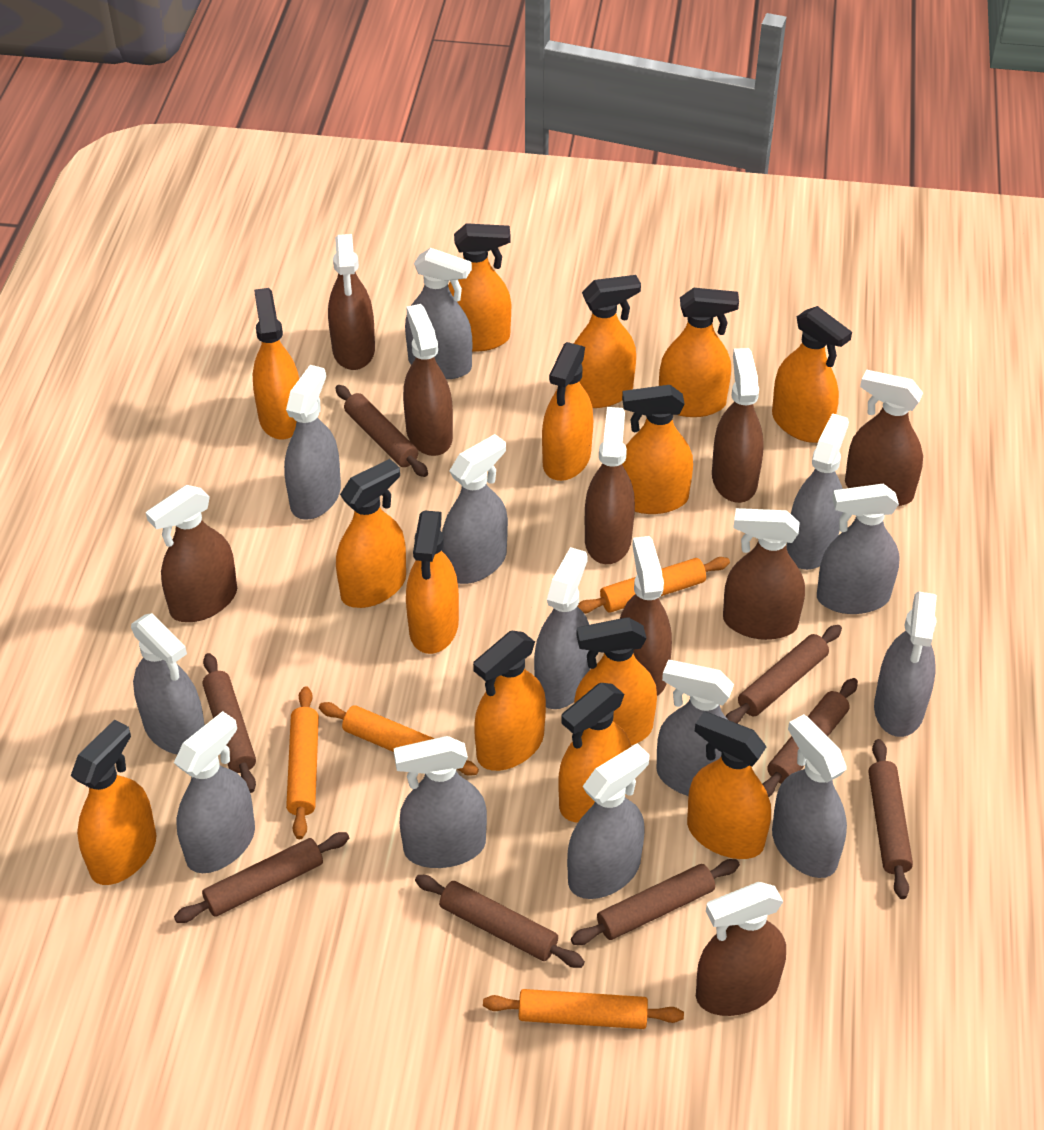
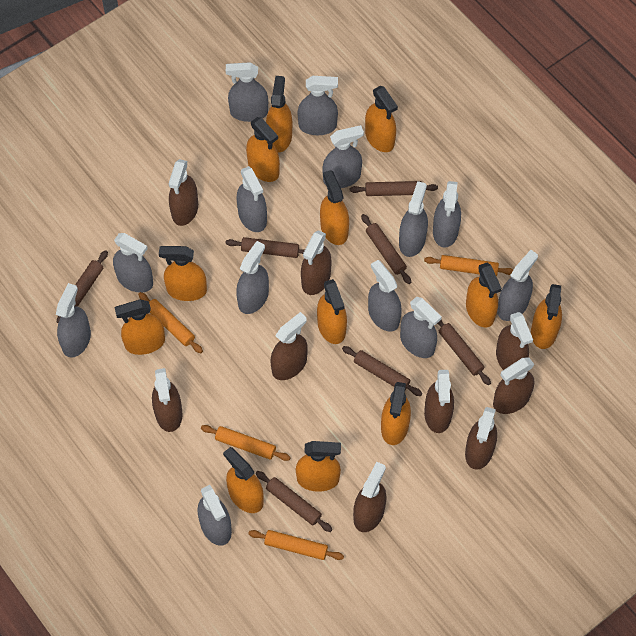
brown rolling pin: 8 -> 7
orange spray bottle: 14 -> 12

